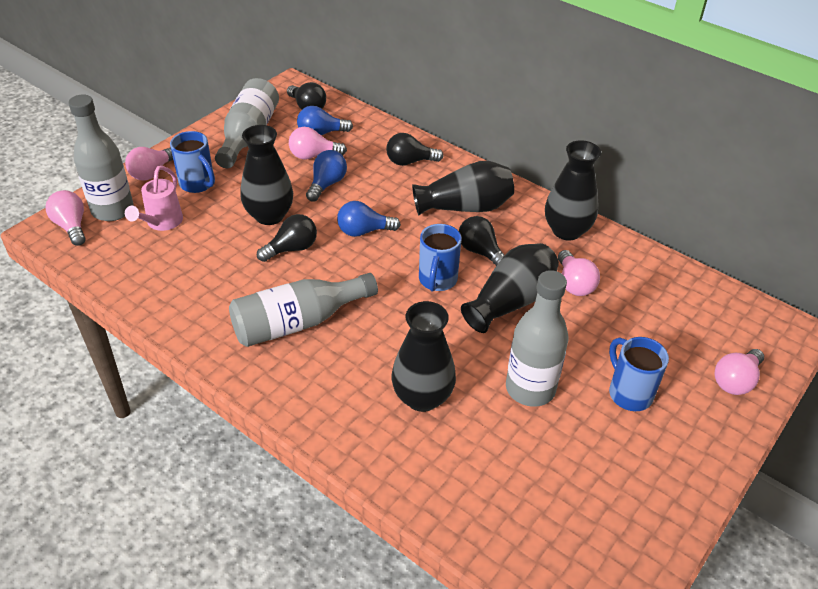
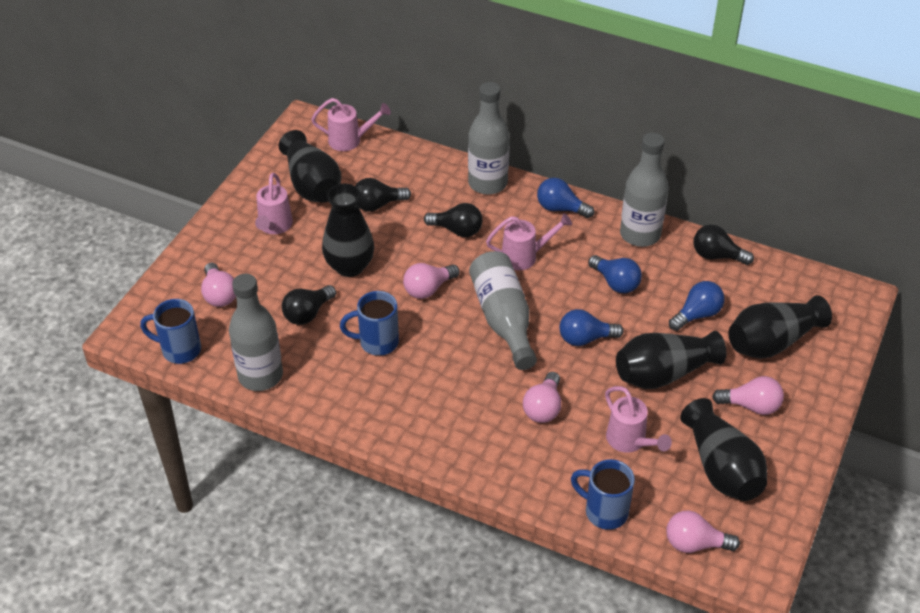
blue light bulb: 3 -> 4
pink watering can: 1 -> 4

